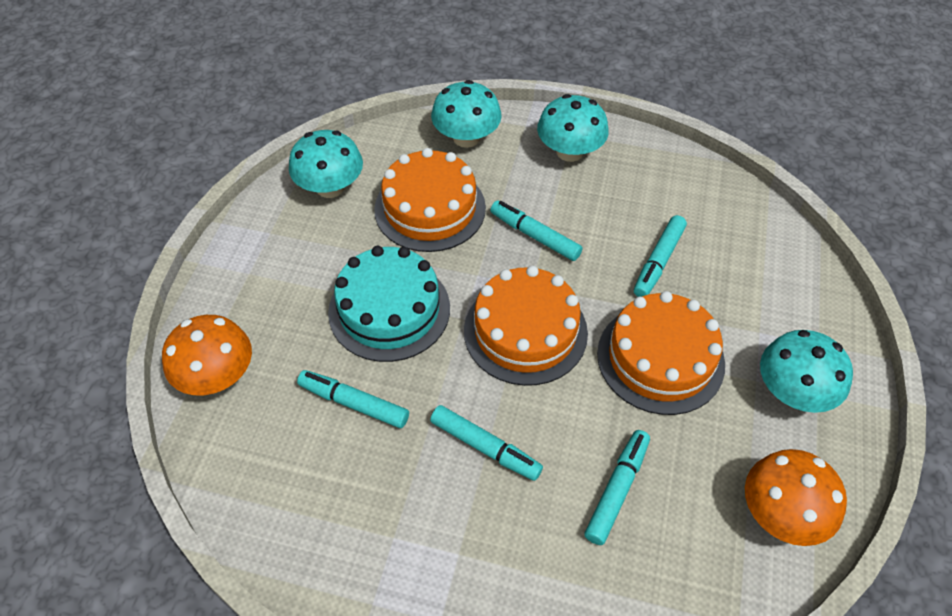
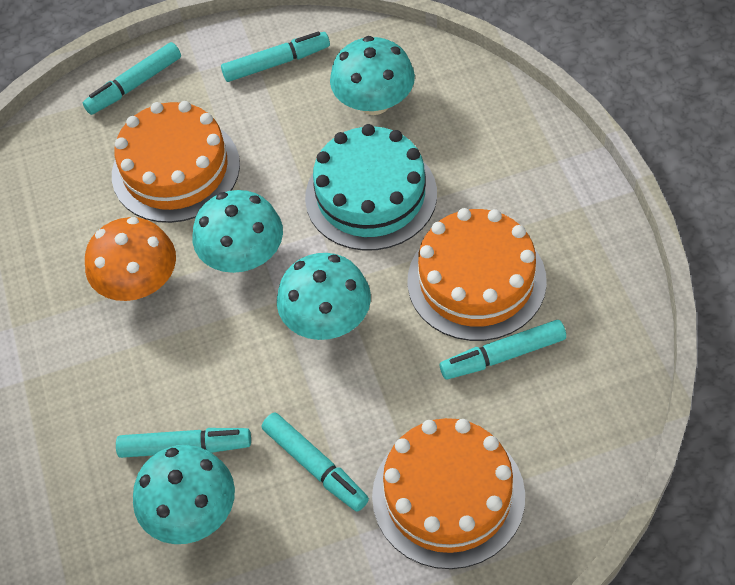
orange mushroom: 2 -> 1

